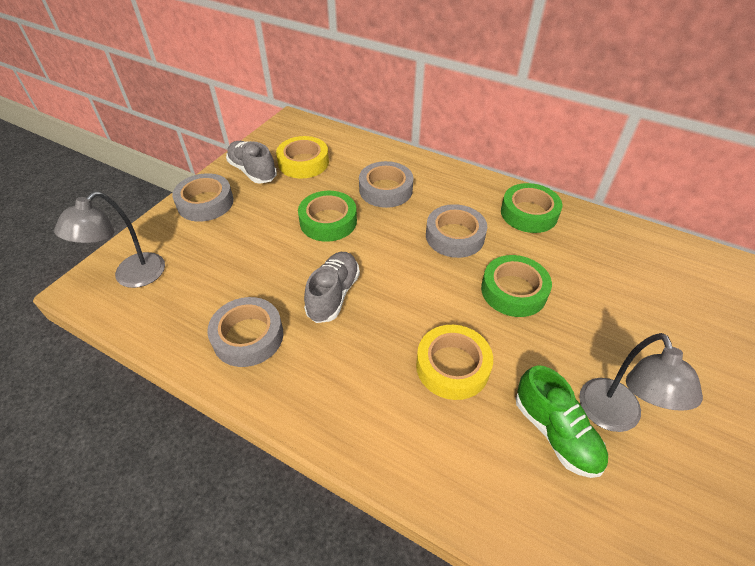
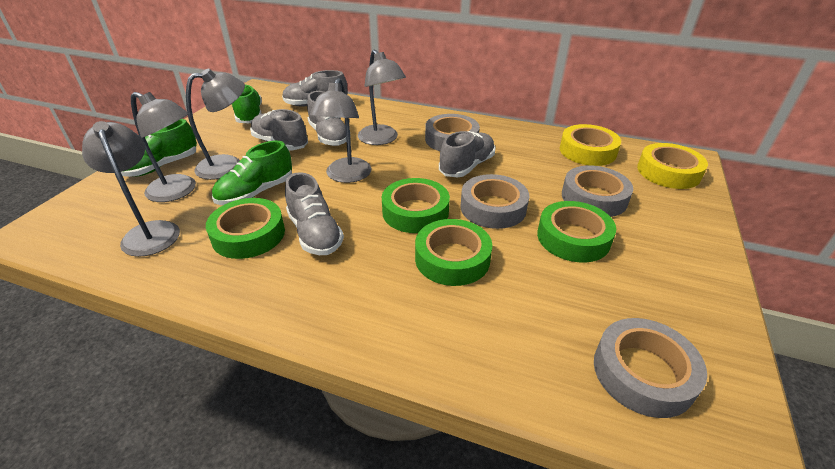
green shoe: 1 -> 3
green tape: 3 -> 4
grey lamp: 2 -> 5
grey shoe: 2 -> 5

